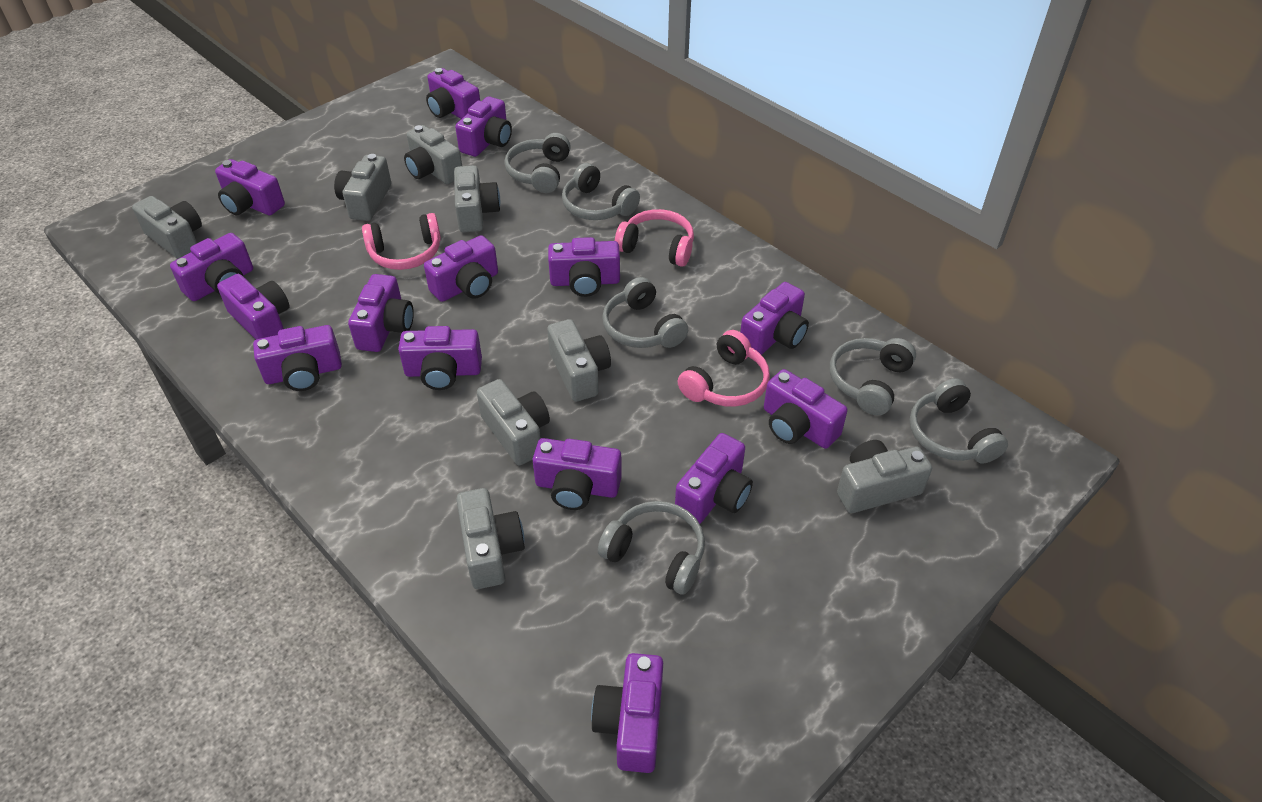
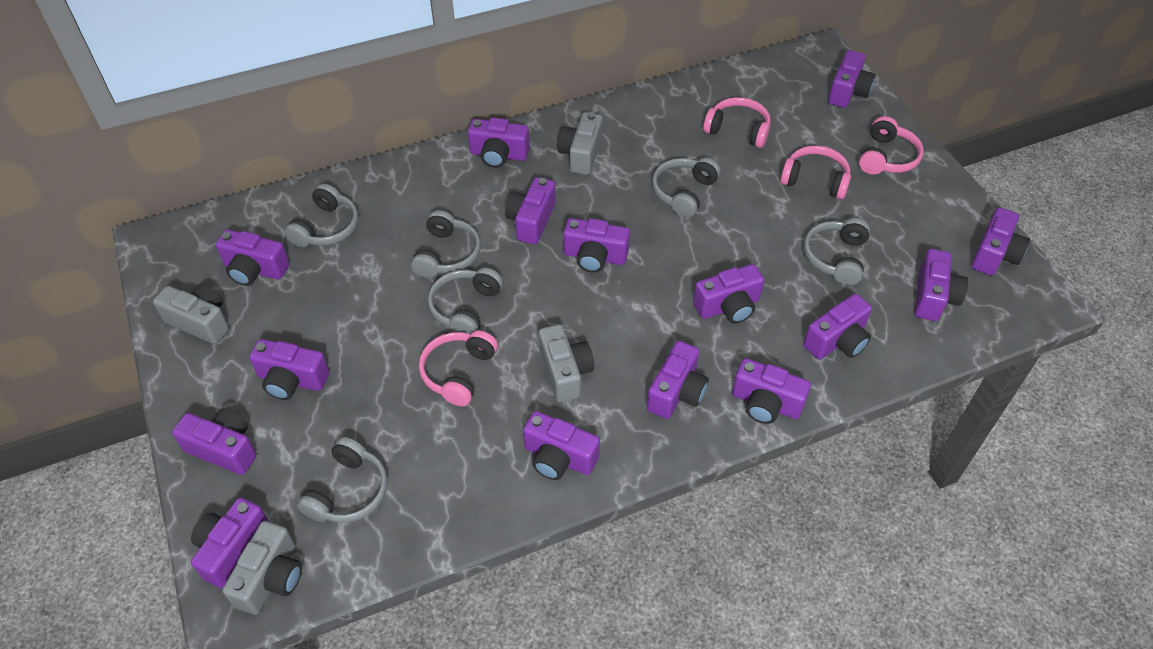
grey camera: 8 -> 4
pink headphones: 3 -> 4

